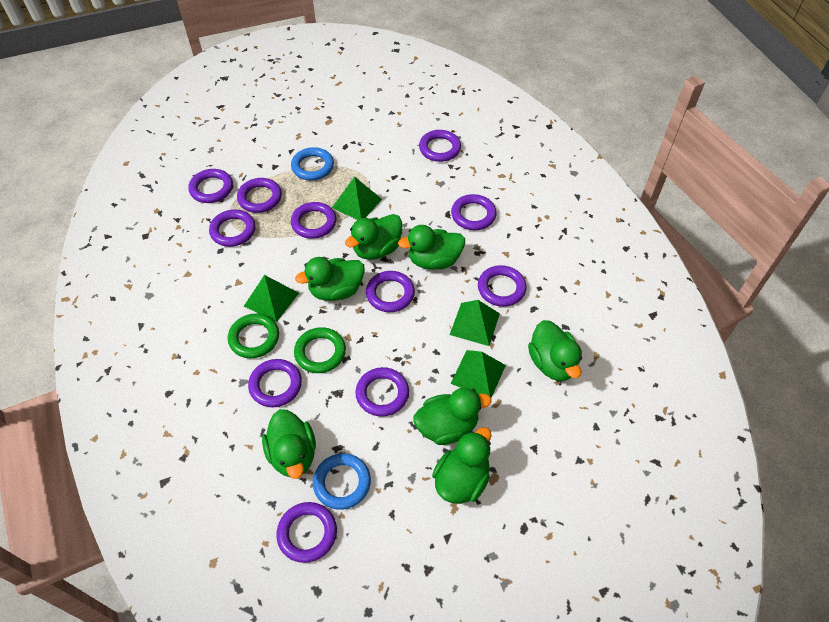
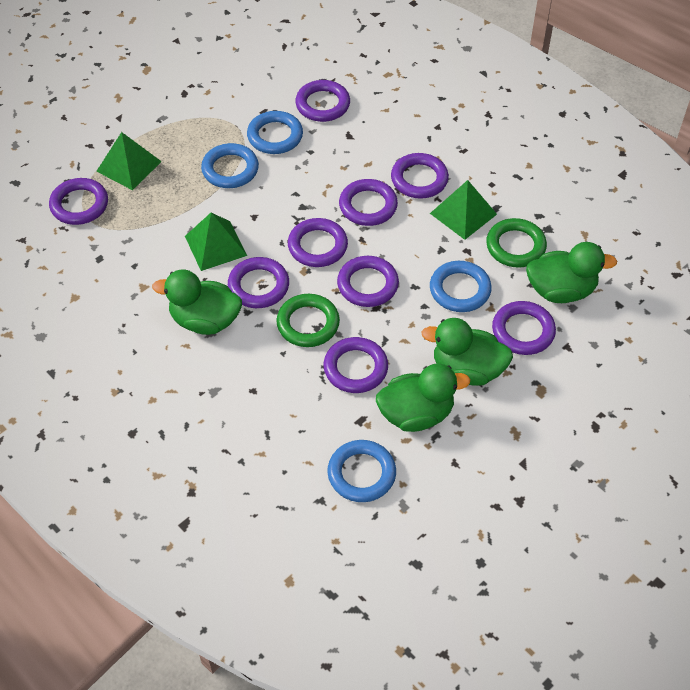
blue ring: 2 -> 4
green duck: 7 -> 4
green pyramid: 4 -> 3
purple ring: 11 -> 9

